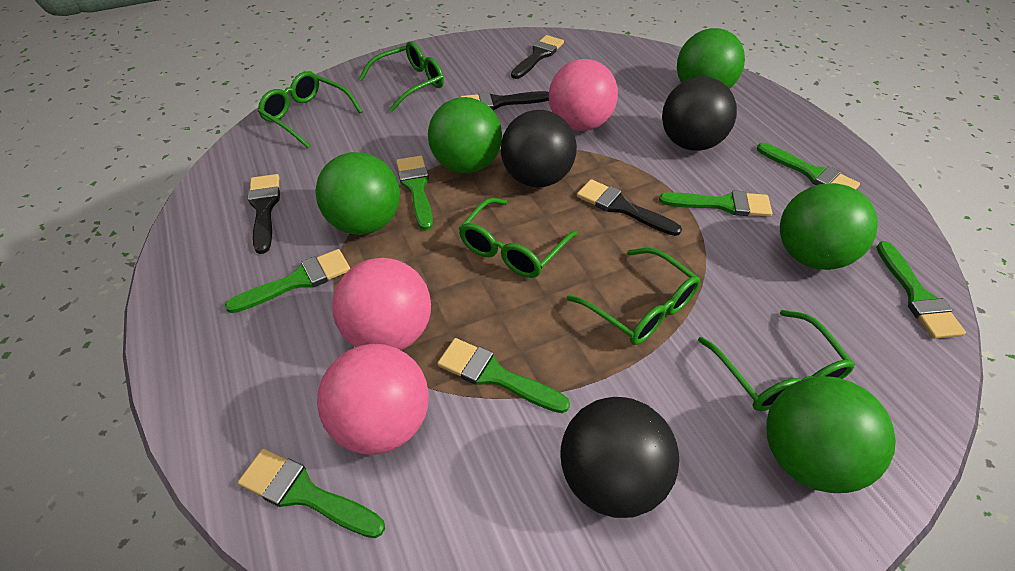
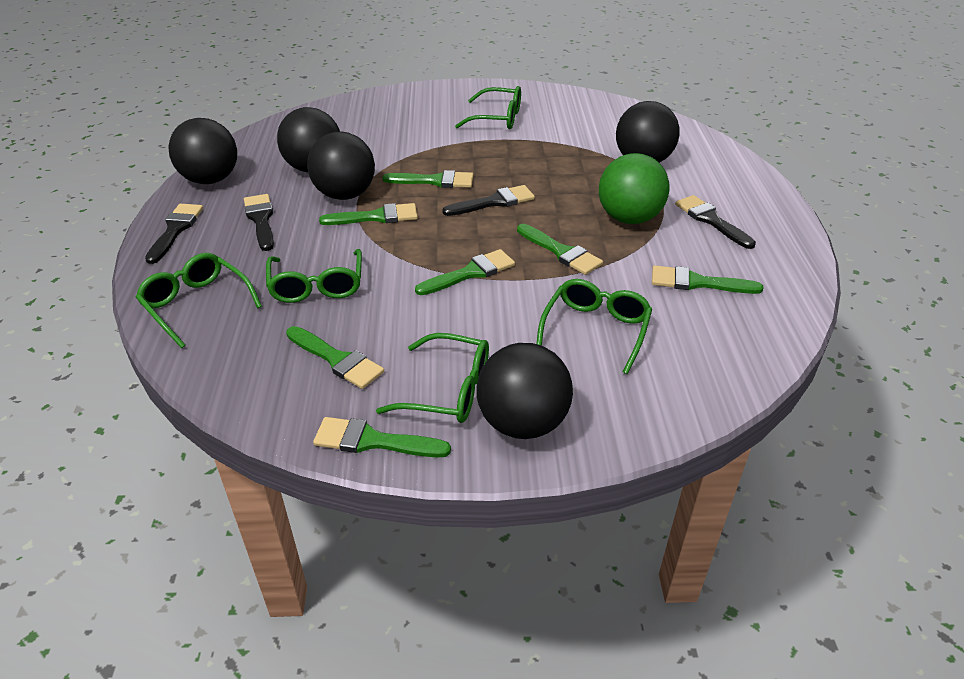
black ball: 3 -> 5
green ball: 5 -> 1
pink ball: 3 -> 0

